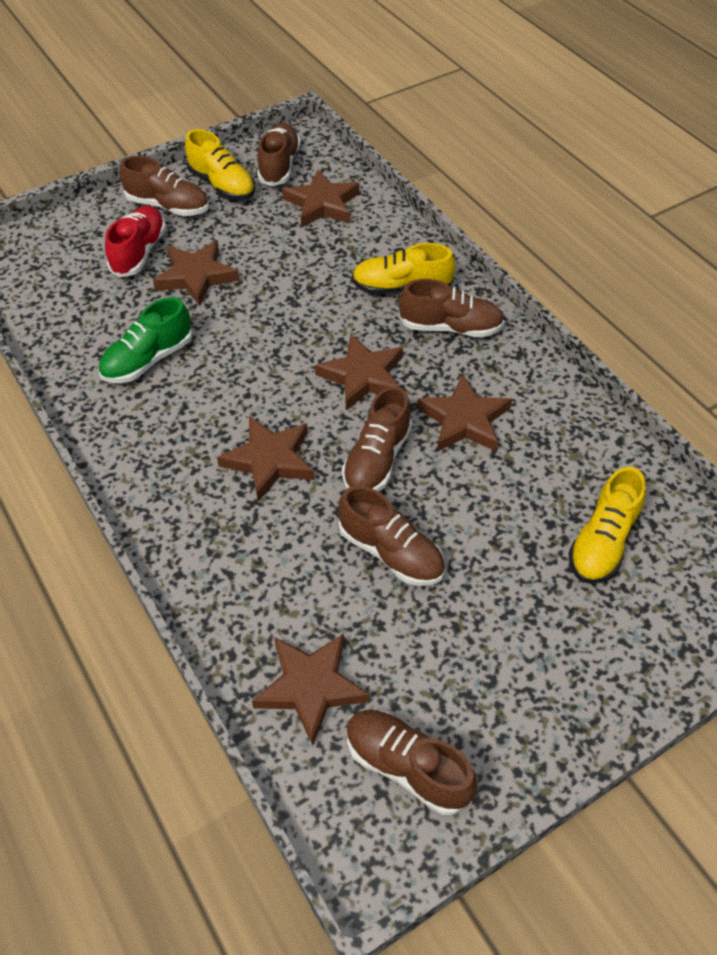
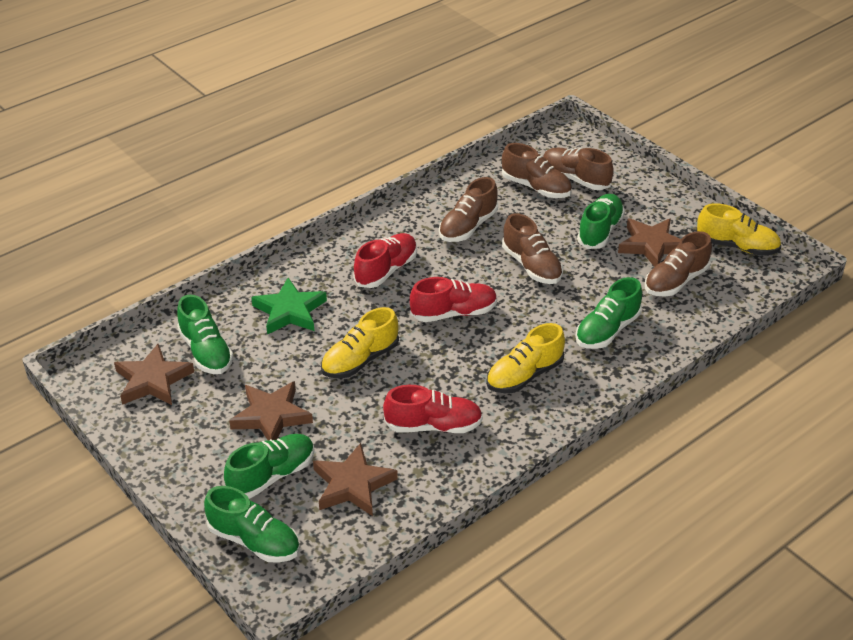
brown shoe: 6 -> 5
brown star: 6 -> 4
green shoe: 1 -> 5
green star: 0 -> 1
red shoe: 1 -> 3

